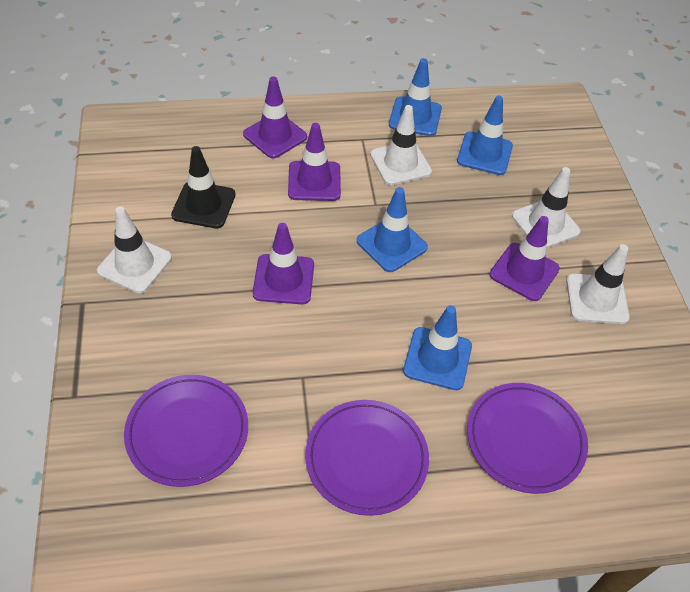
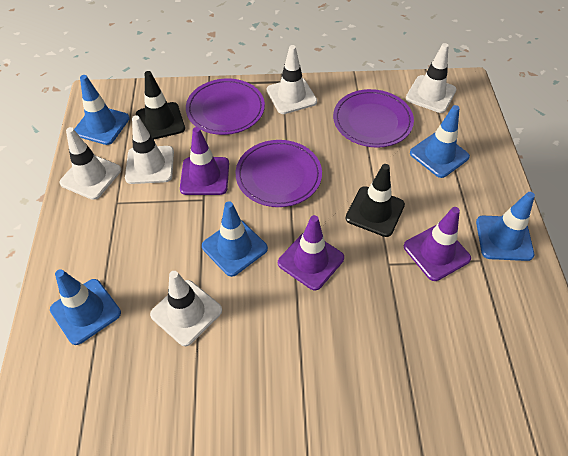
black traffic cone: 1 -> 2
blue traffic cone: 4 -> 5
purple traffic cone: 4 -> 3
white traffic cone: 4 -> 5

